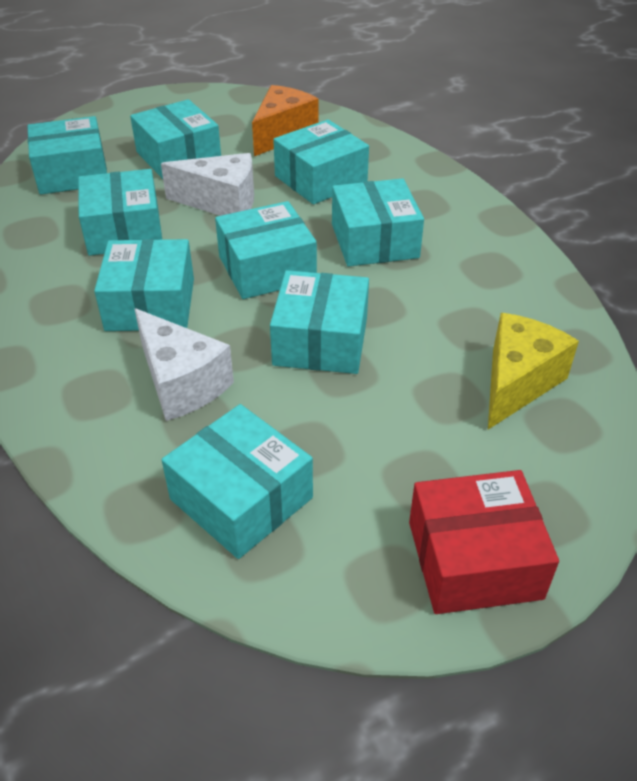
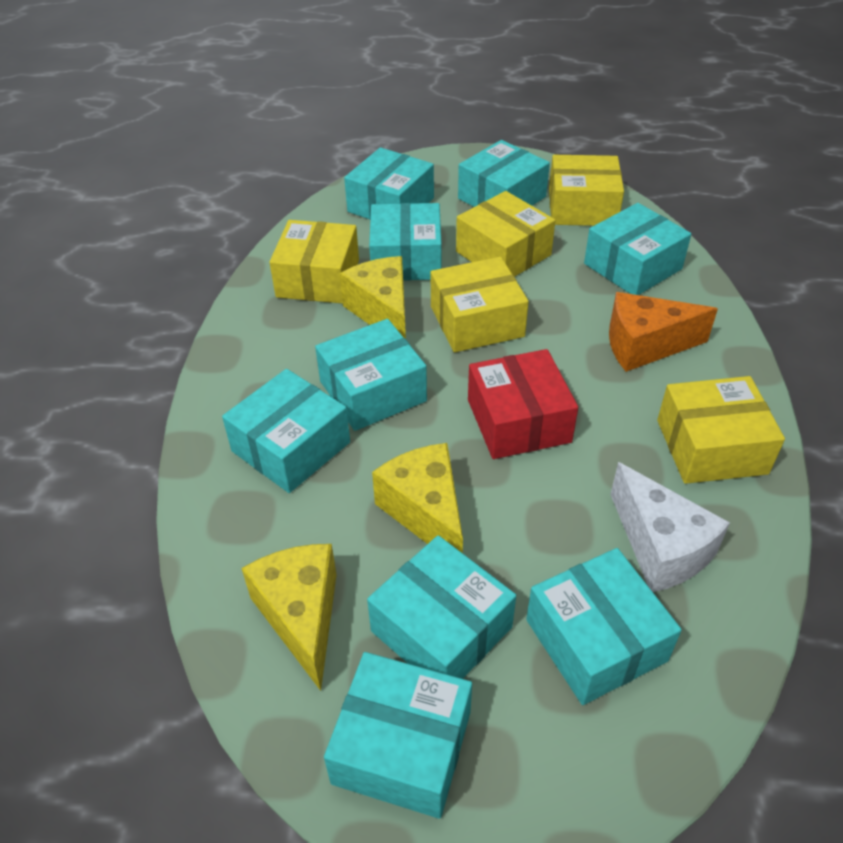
white cheese: 2 -> 1
yellow box: 0 -> 5
yellow cheese: 1 -> 3

